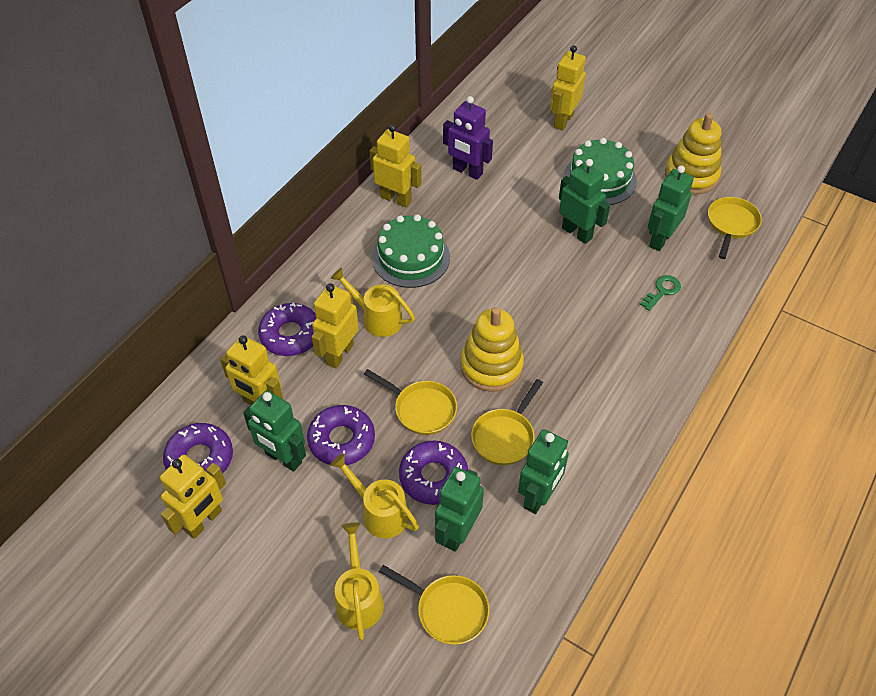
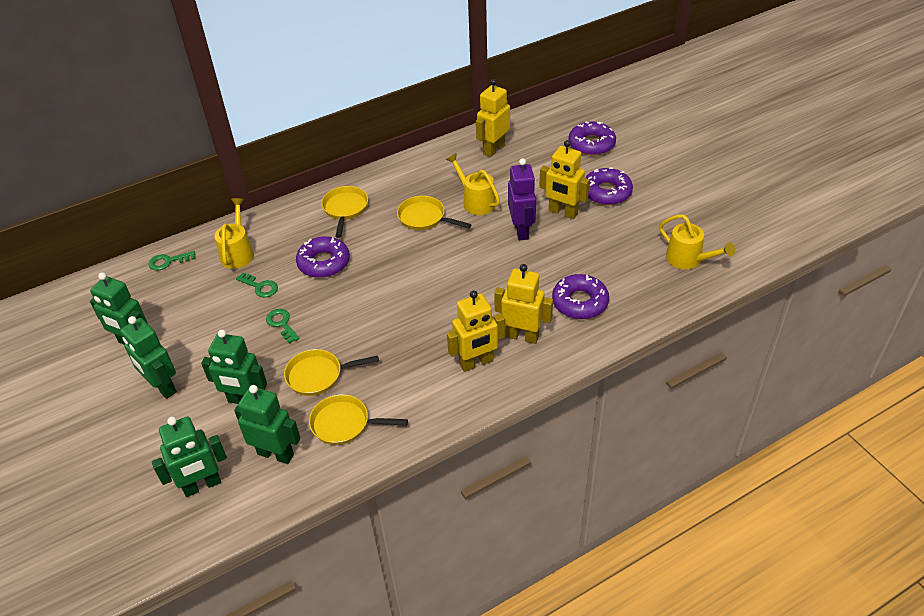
green cake: 2 -> 0
green key: 1 -> 3
yellow robot: 5 -> 4
yellow stacking toy: 2 -> 0

